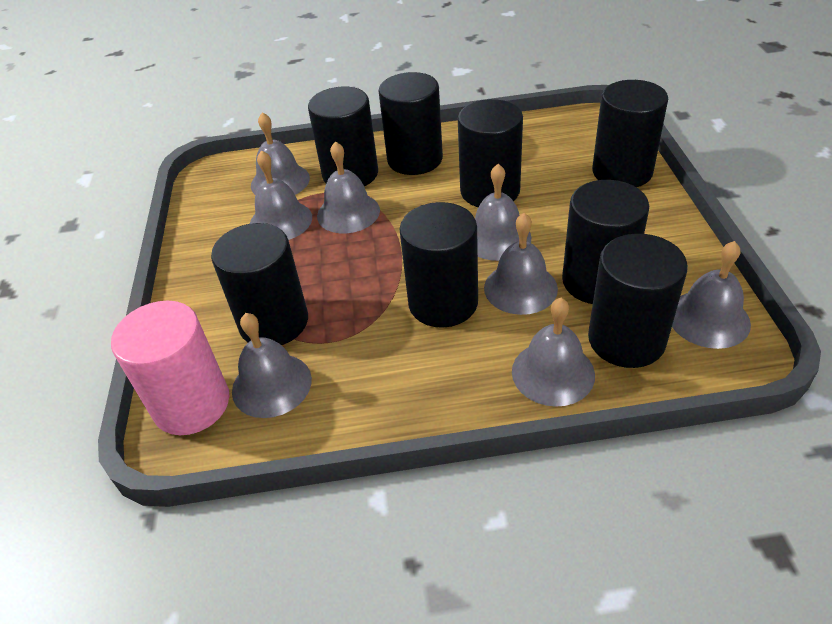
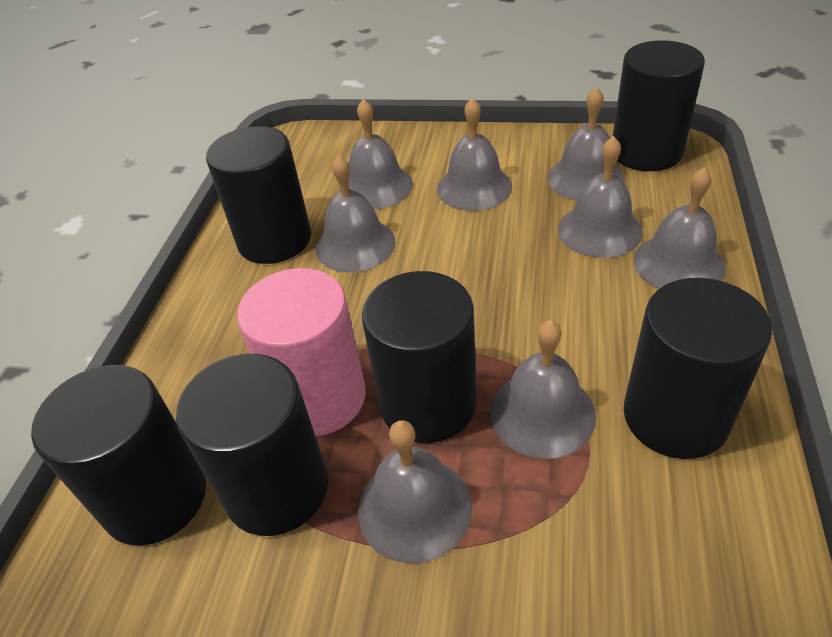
black cylinder: 8 -> 6

